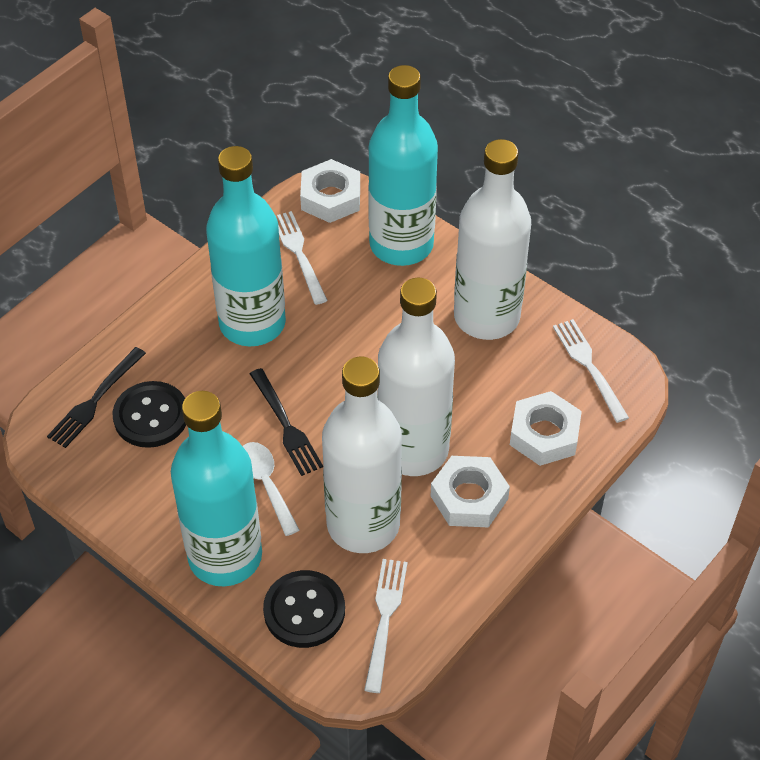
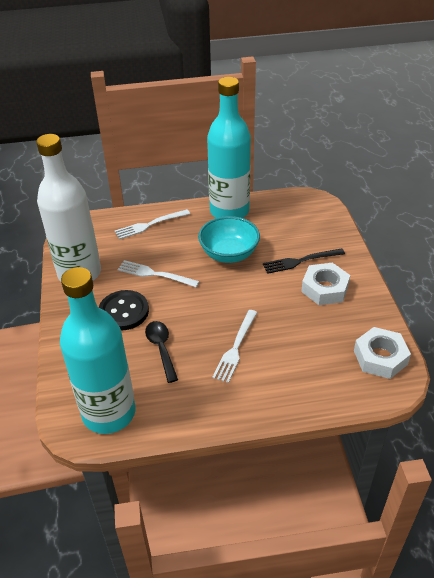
black button: 2 -> 1
black fork: 2 -> 1
black spoon: 0 -> 1
turquoise bottle: 3 -> 2
turquoise bowl: 0 -> 1
white bottle: 3 -> 1
white nut: 3 -> 2
white spoon: 1 -> 0

